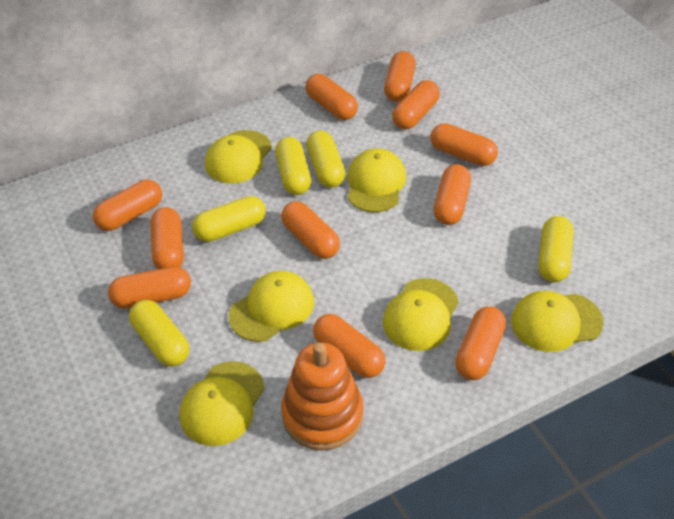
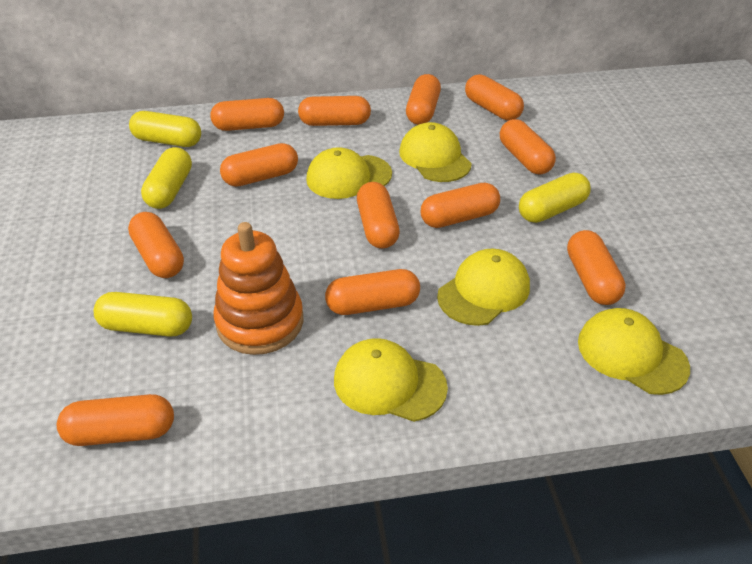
orange capsule: 11 -> 12
yellow cap: 6 -> 5
yellow capsule: 5 -> 4

